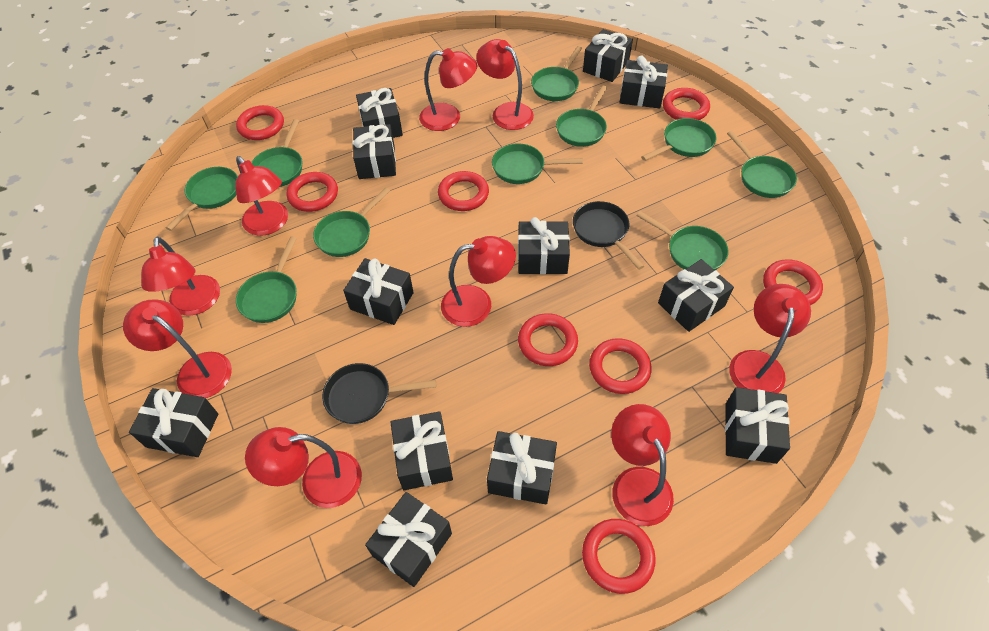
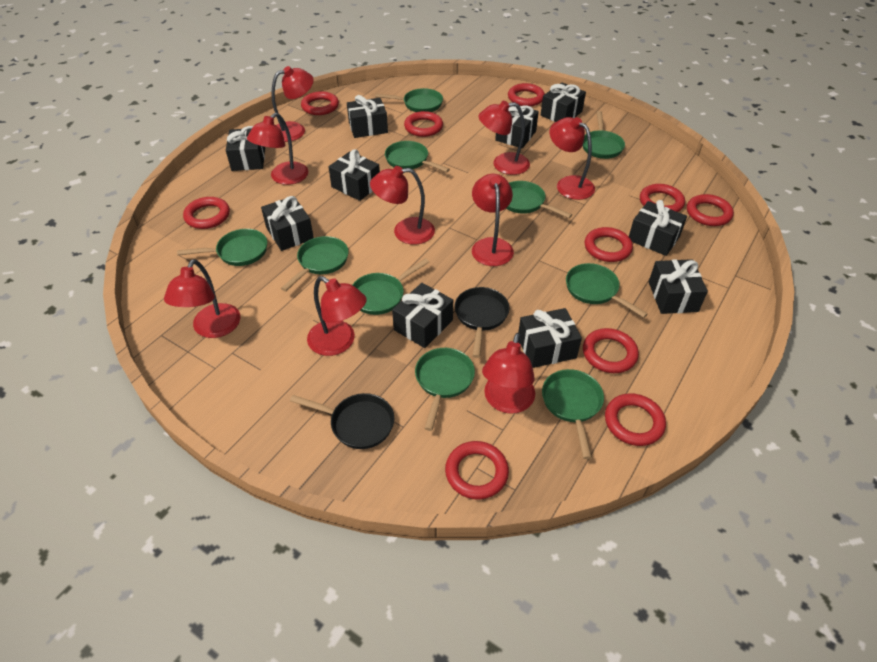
black gift: 12 -> 10
red ring: 8 -> 10

